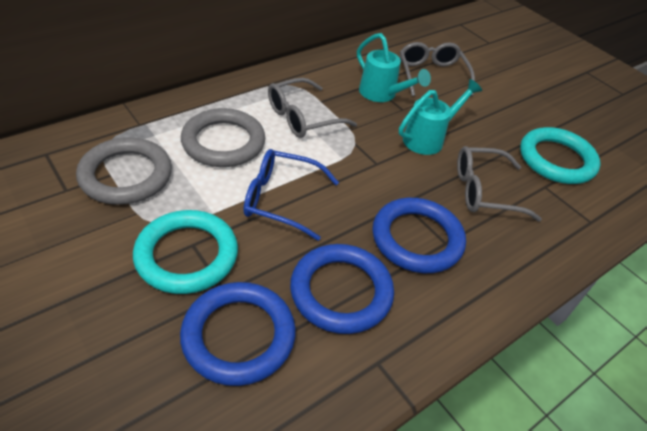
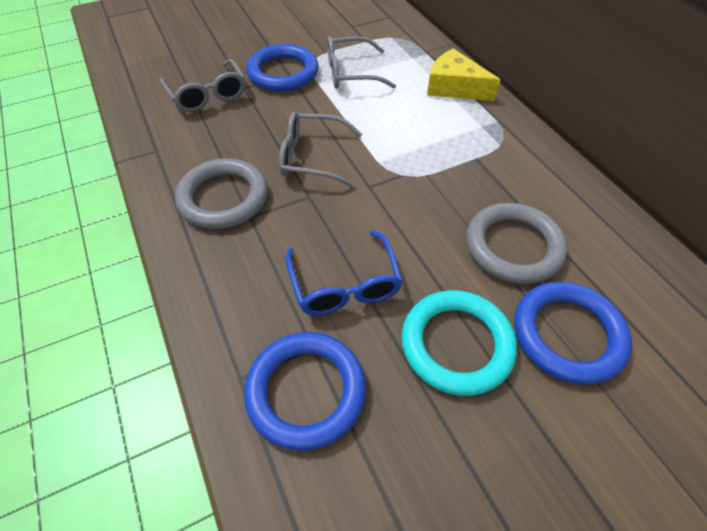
turquoise ring: 2 -> 1
turquoise watering can: 2 -> 0
yellow cheese: 0 -> 1

